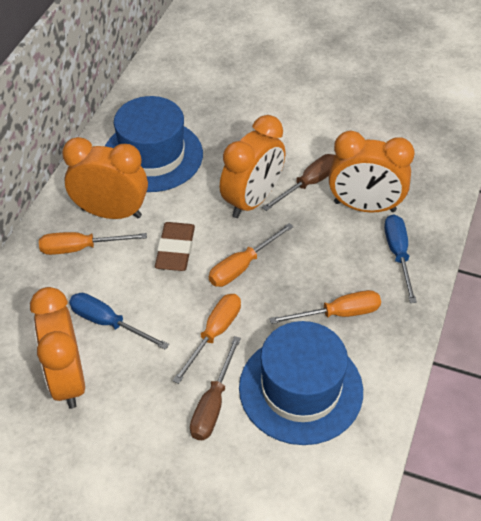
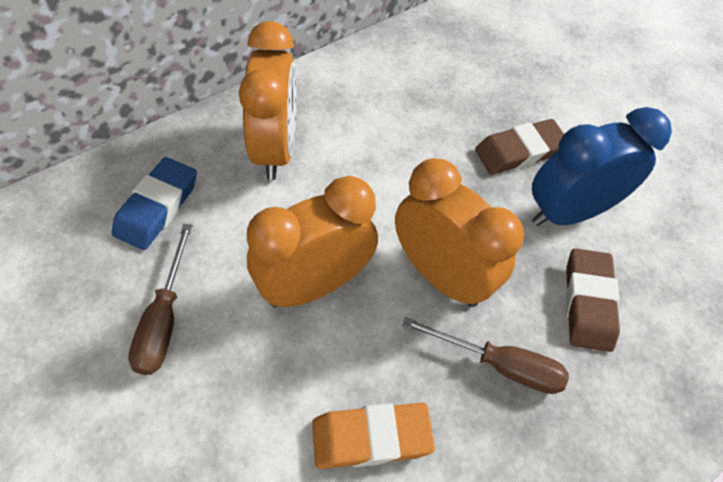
blue clock: 0 -> 1
blue eraser: 0 -> 1
blue hat: 2 -> 0
blue screwdriver: 2 -> 0
brown eraser: 1 -> 2
orange clock: 4 -> 3
orange eraser: 0 -> 1
orange screwdriver: 4 -> 0

